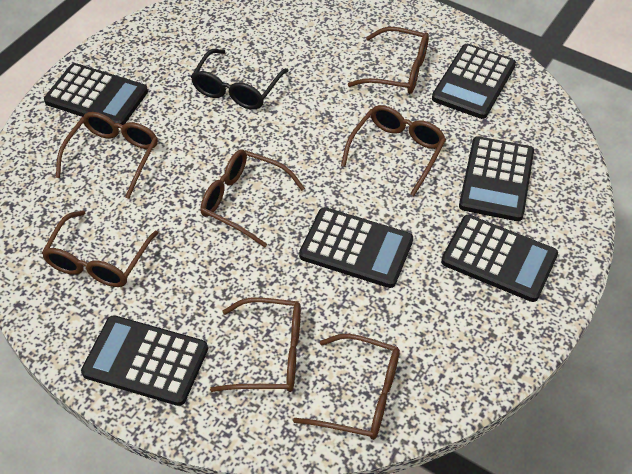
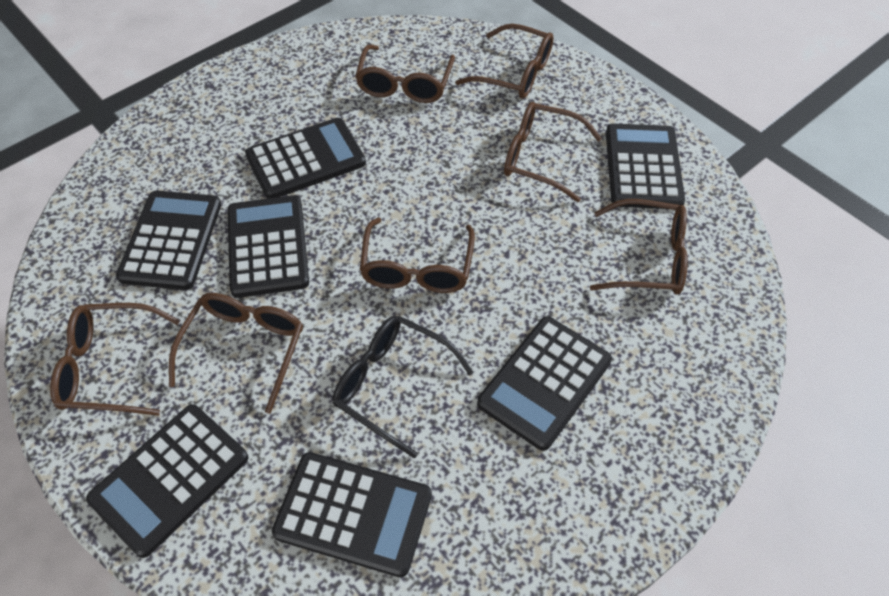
black calculator: 6 -> 7

